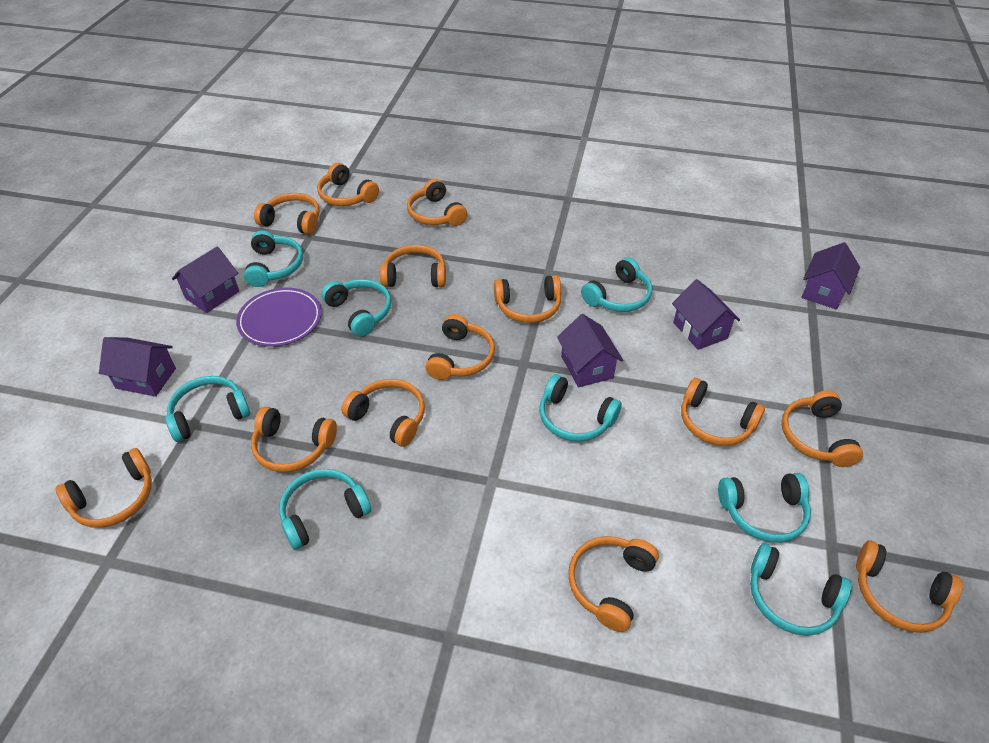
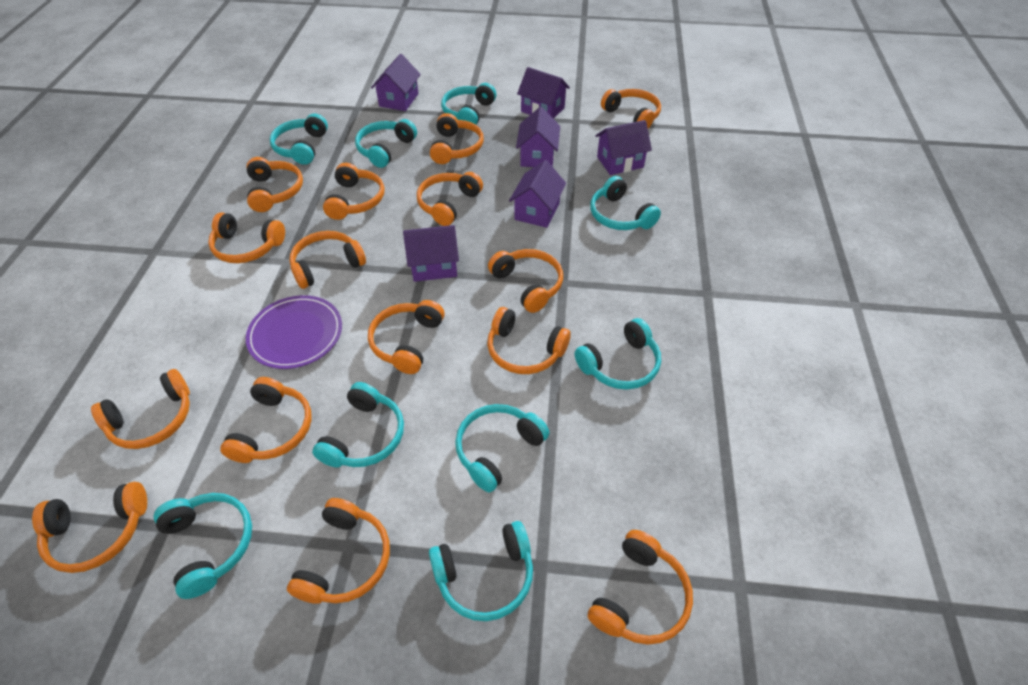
orange headphones: 13 -> 15
purple house: 5 -> 6
turquoise headphones: 8 -> 9

